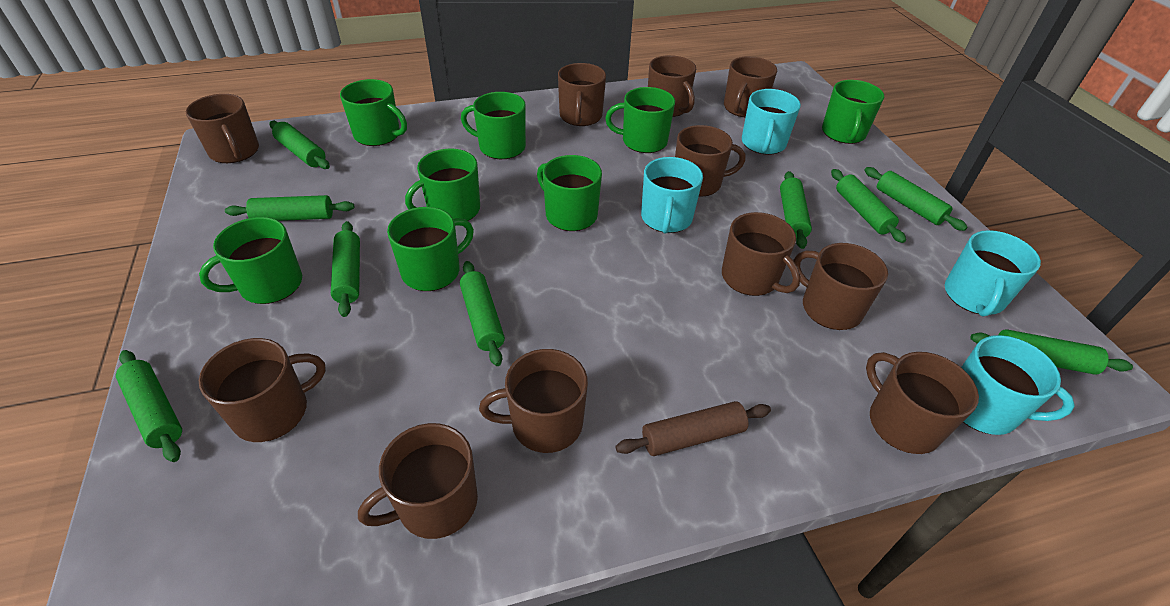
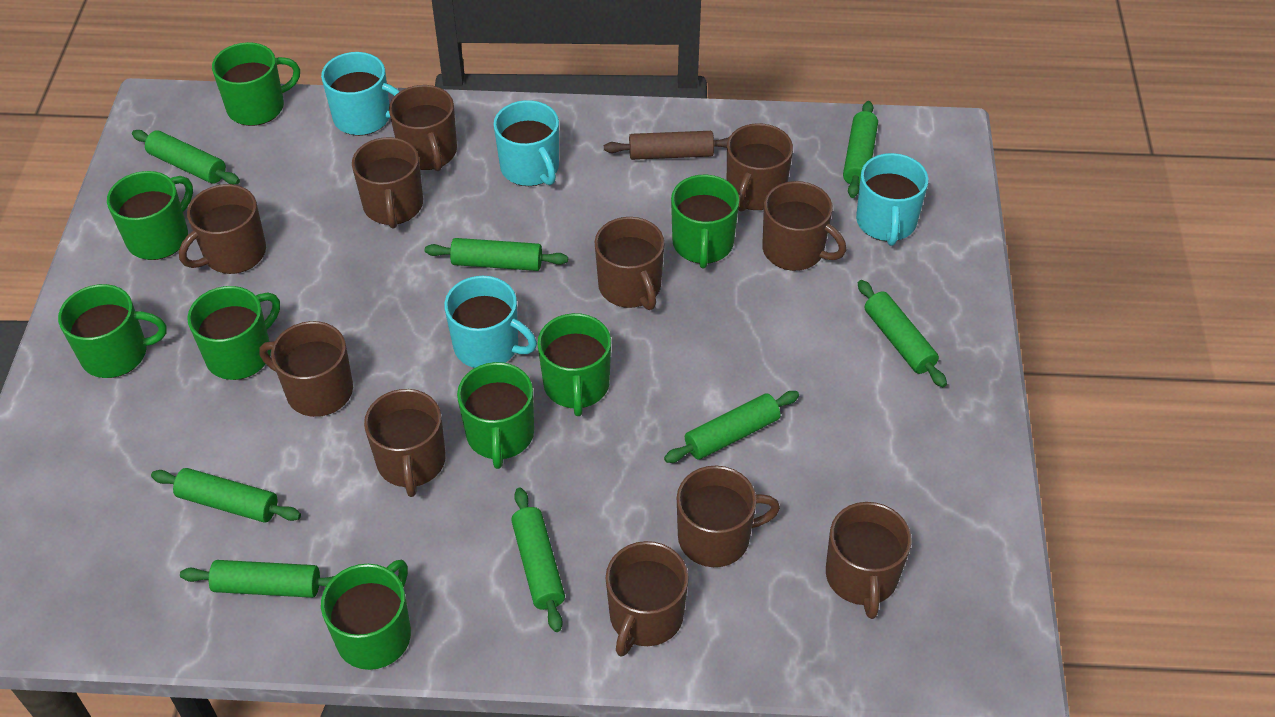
green rolling pin: 9 -> 8

